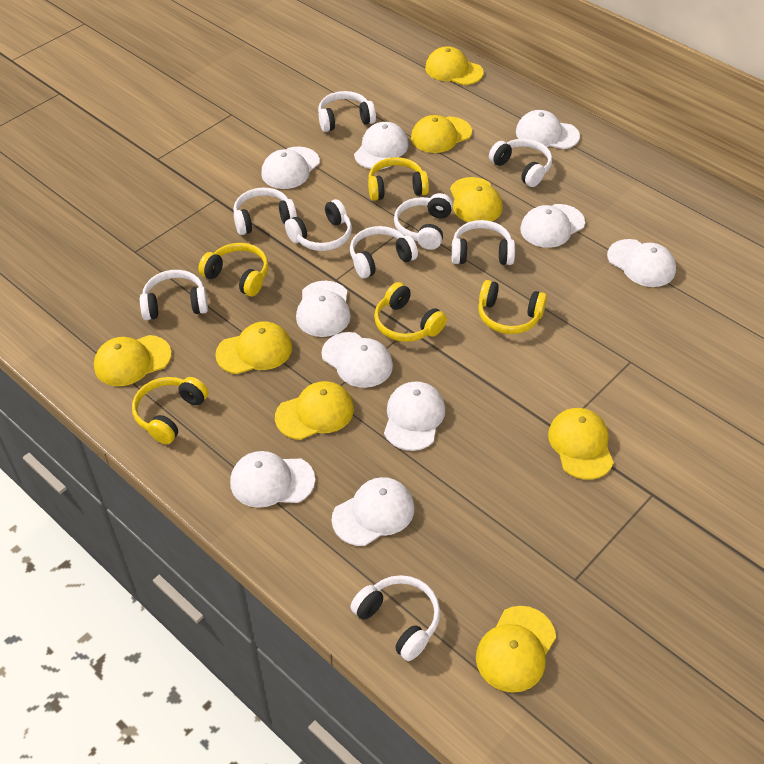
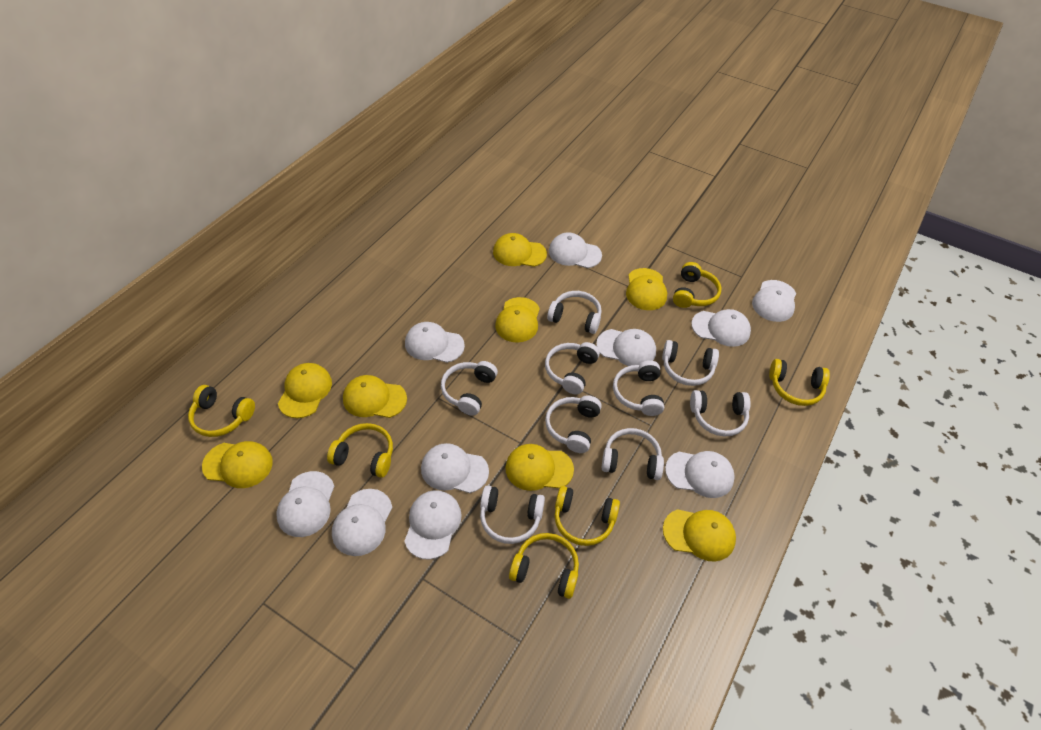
yellow headphones: 5 -> 6

